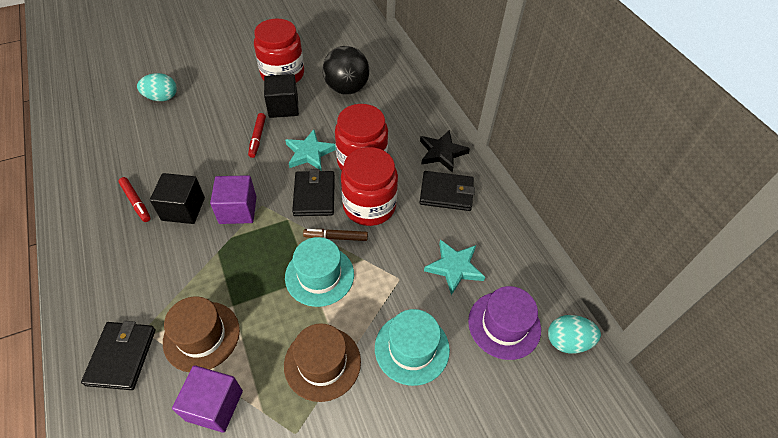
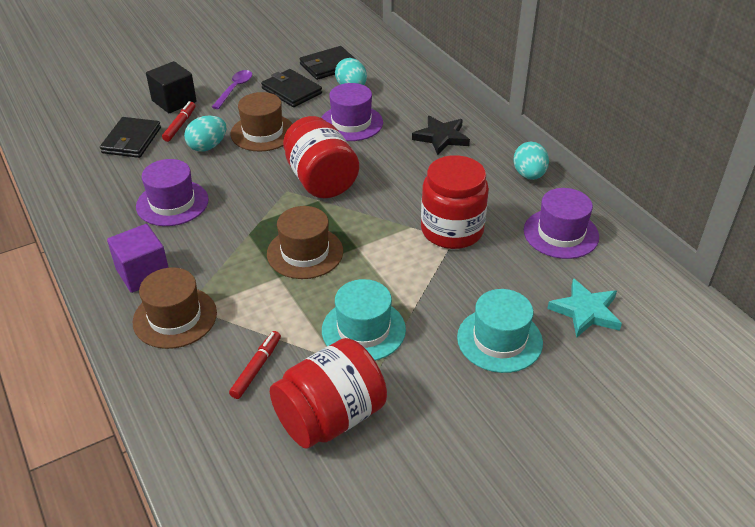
black ball: 1 -> 0
black cube: 2 -> 1
brown hat: 2 -> 3
brown marker: 1 -> 0
purple cube: 2 -> 1
purple hat: 1 -> 3
purple spoon: 0 -> 1
turquoise egg: 2 -> 3
turquoise star: 2 -> 1

